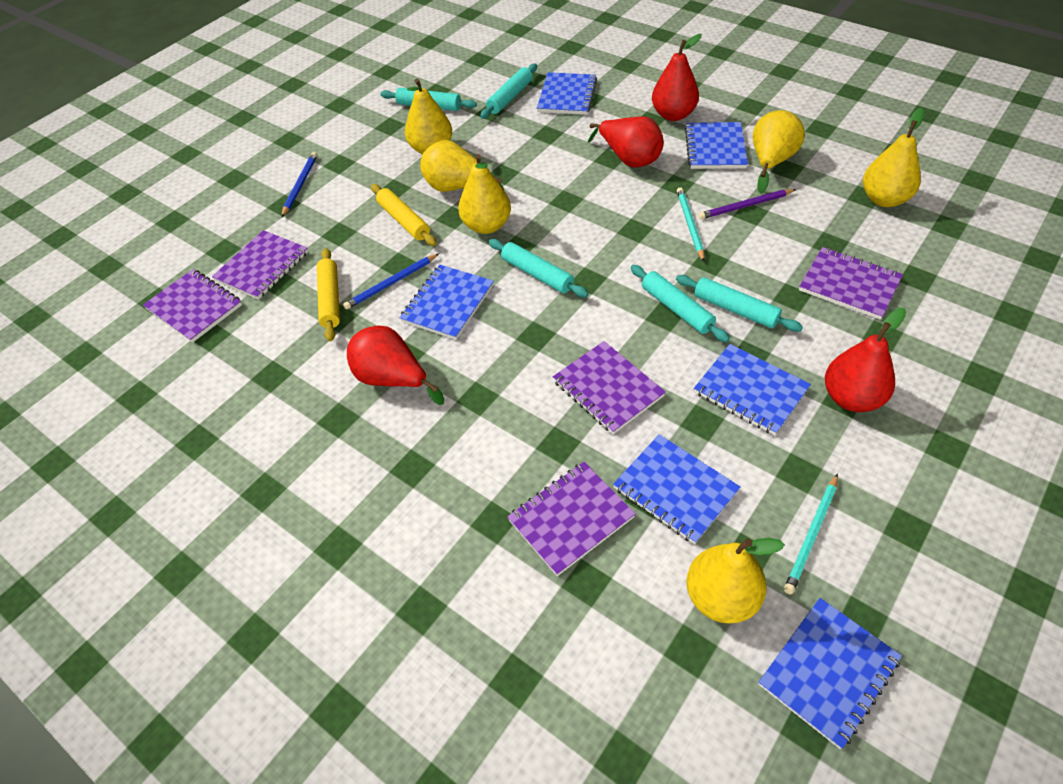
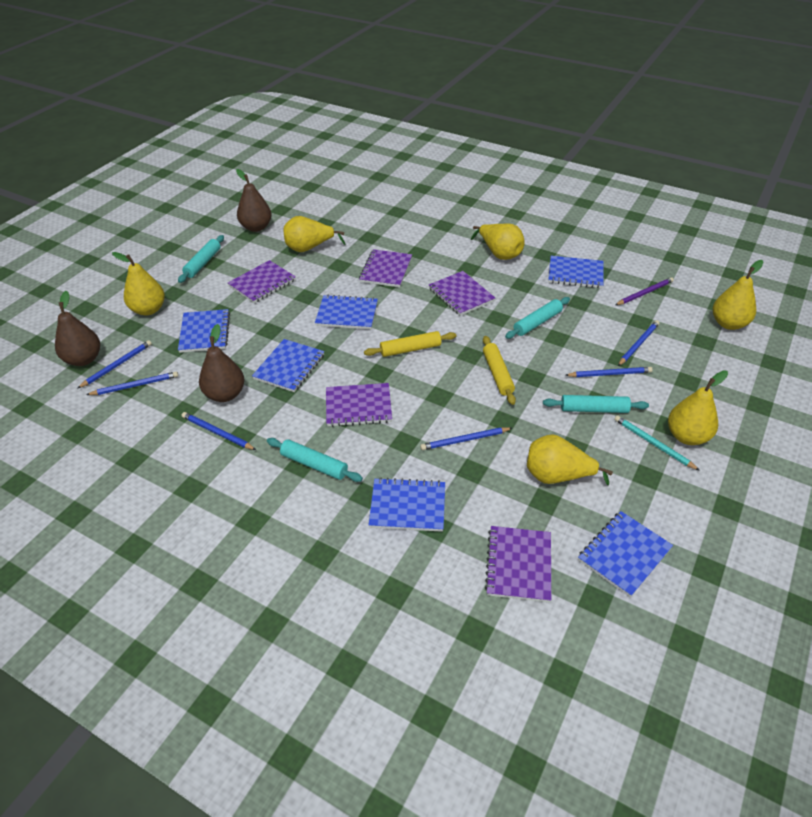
blue pencil: 2 -> 6
brown pear: 0 -> 3
red pear: 4 -> 0
turquoise pencil: 2 -> 1
turquoise rolling pin: 5 -> 4

